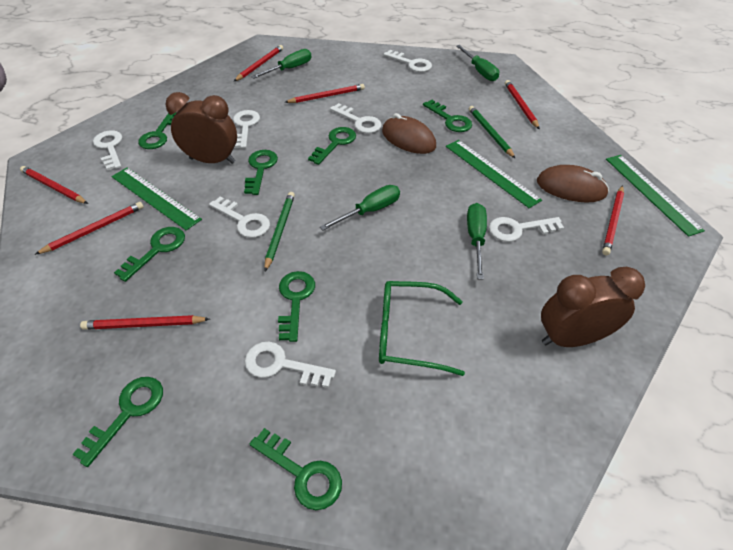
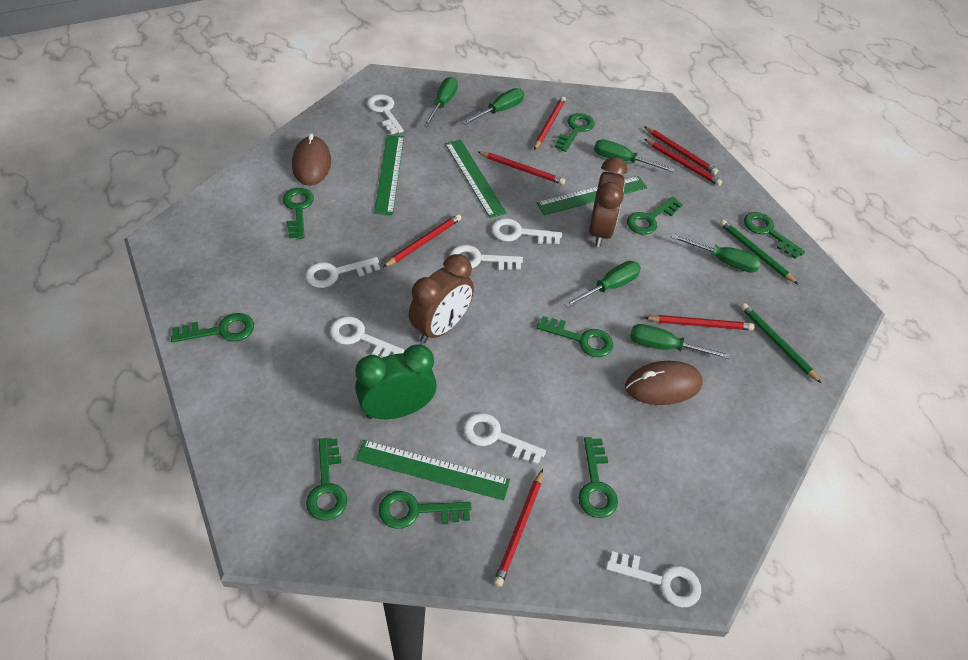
green clock: 0 -> 1
green glasses: 1 -> 0
green key: 8 -> 9
green ruler: 3 -> 4
green screwdriver: 4 -> 6

